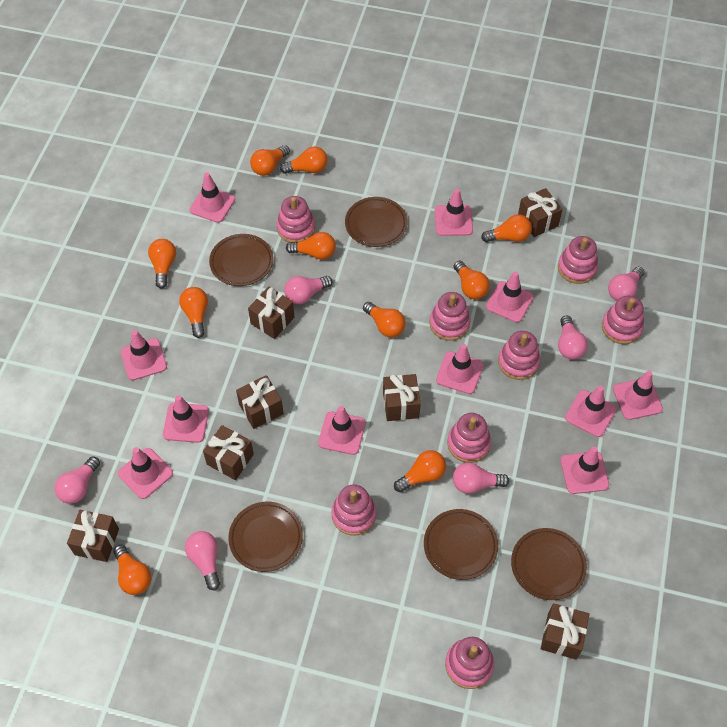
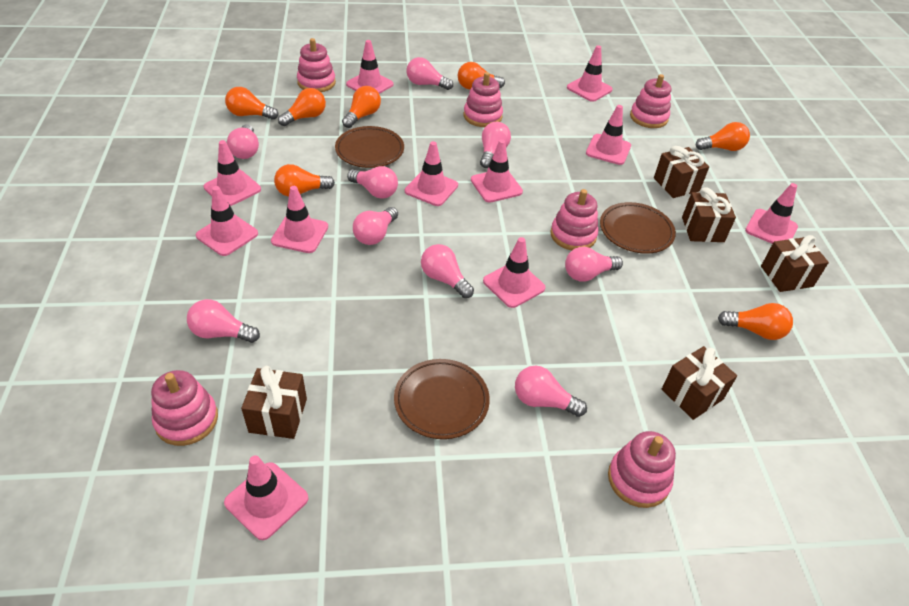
brown gift: 7 -> 5
brown plate: 5 -> 3
orange light bulb: 10 -> 7
pink light bulb: 6 -> 9
pink stacking toy: 8 -> 6

